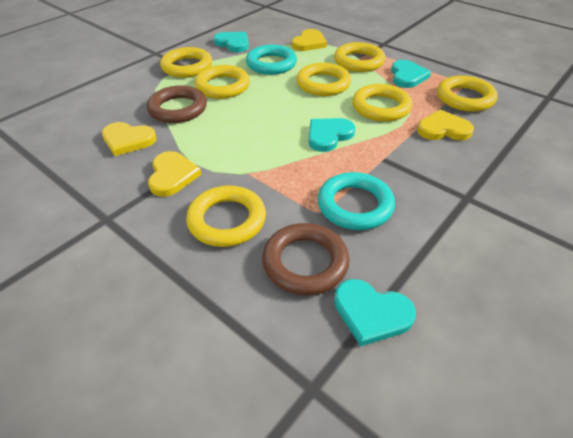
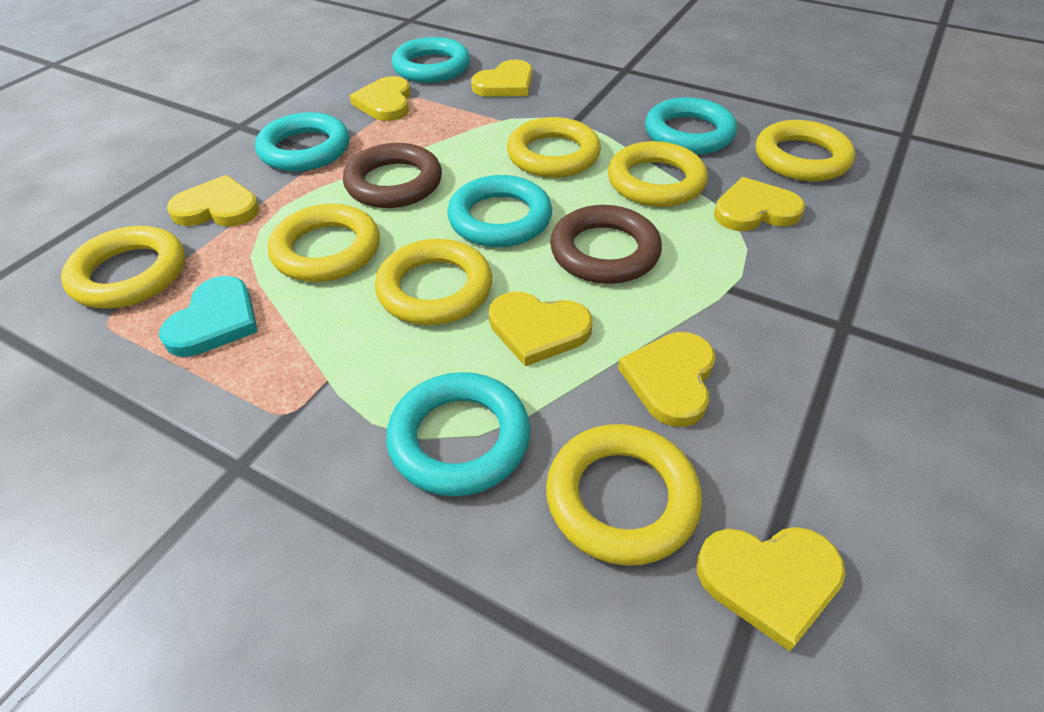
turquoise heart: 4 -> 1
turquoise ring: 2 -> 5
yellow heart: 4 -> 7

